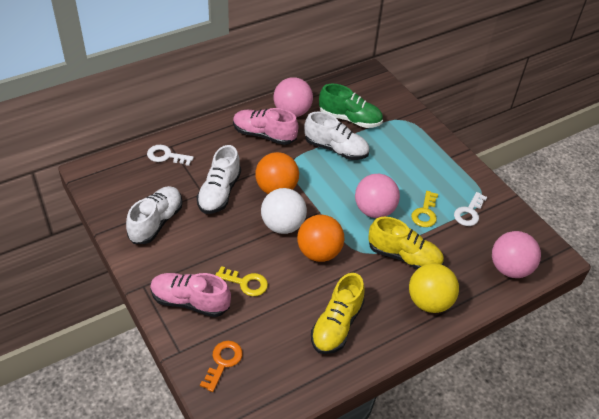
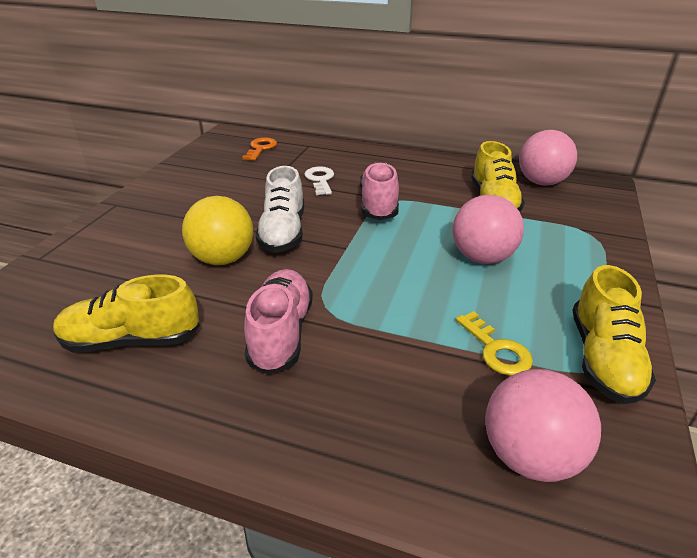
green shoe: 1 -> 0
orange ball: 2 -> 0
white ball: 1 -> 0
white key: 2 -> 1
white shoe: 3 -> 1
yellow key: 2 -> 1
yellow shoe: 2 -> 3

